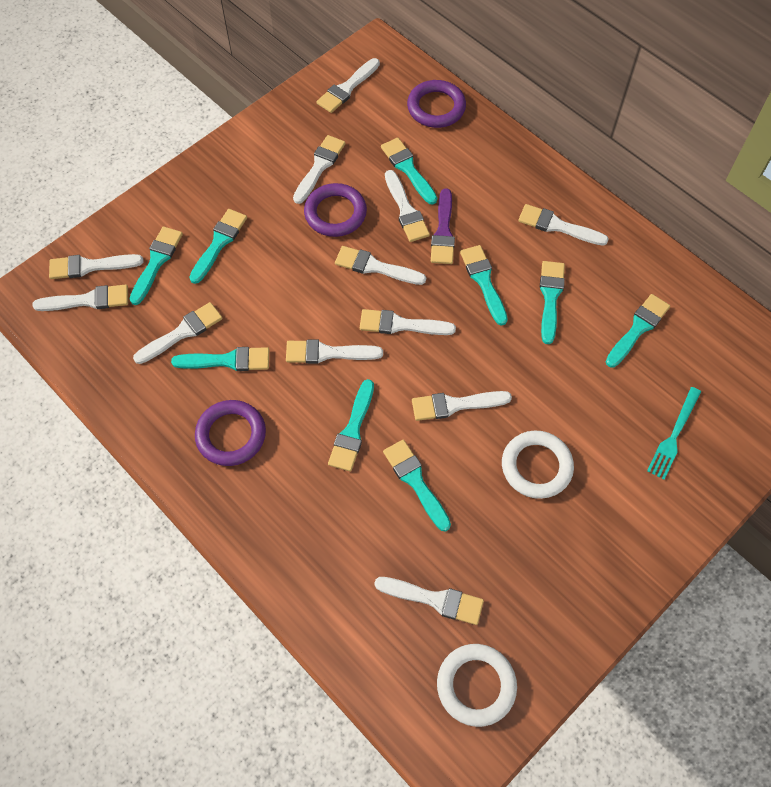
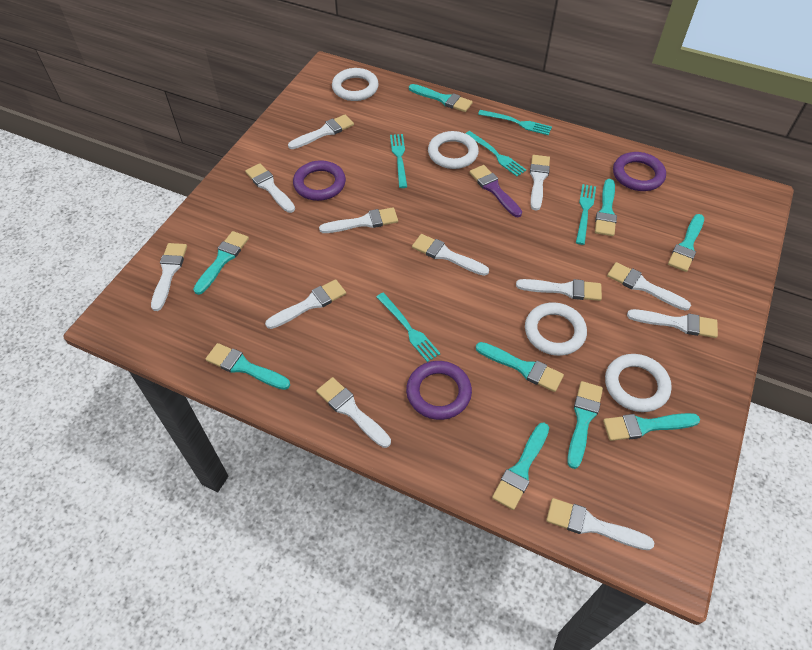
turquoise fork: 1 -> 5
white ring: 2 -> 4

